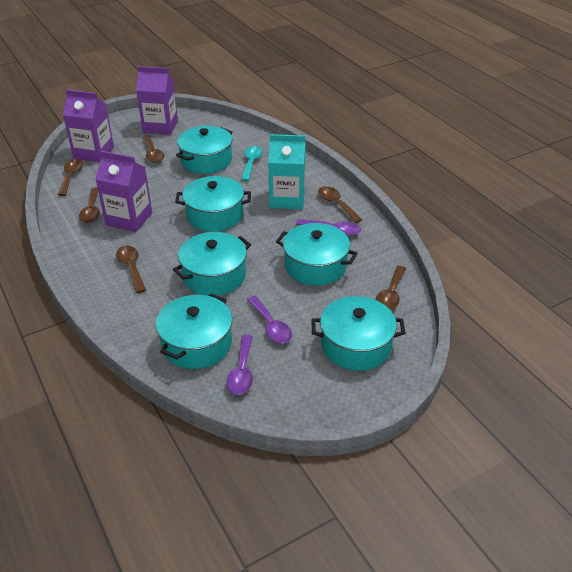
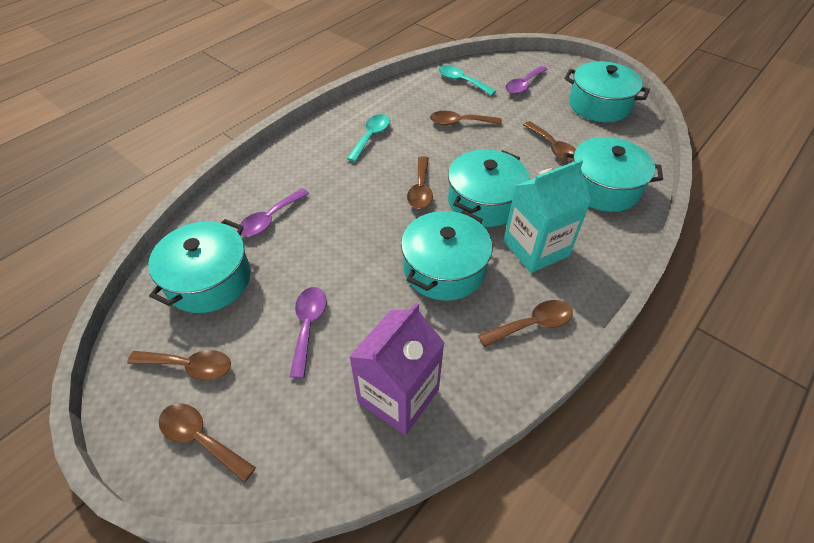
purple carton: 3 -> 1
turquoise pot: 6 -> 5
turquoise spoon: 1 -> 2

